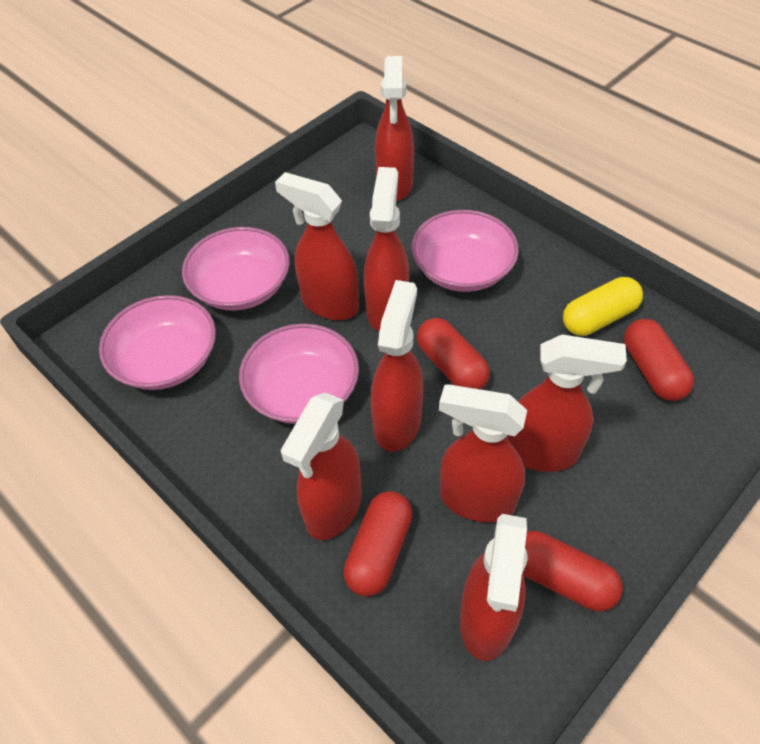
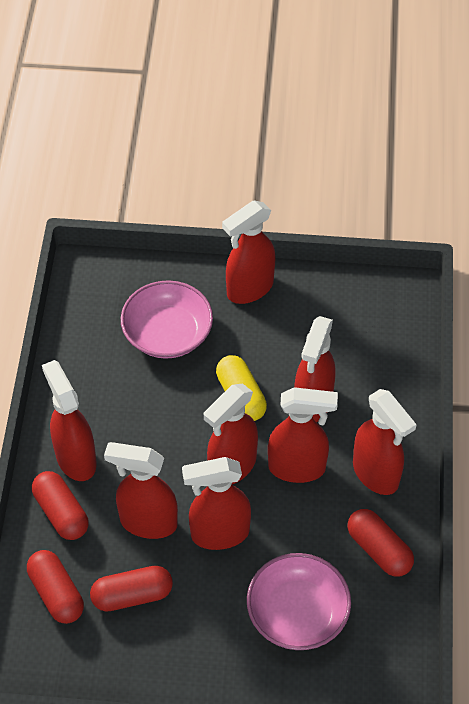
pink bowl: 4 -> 2

